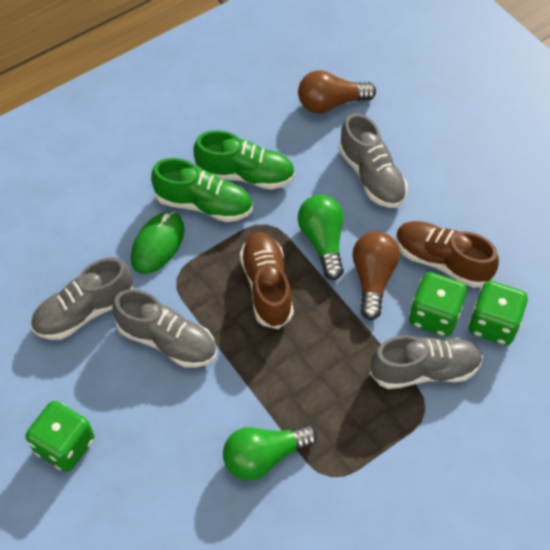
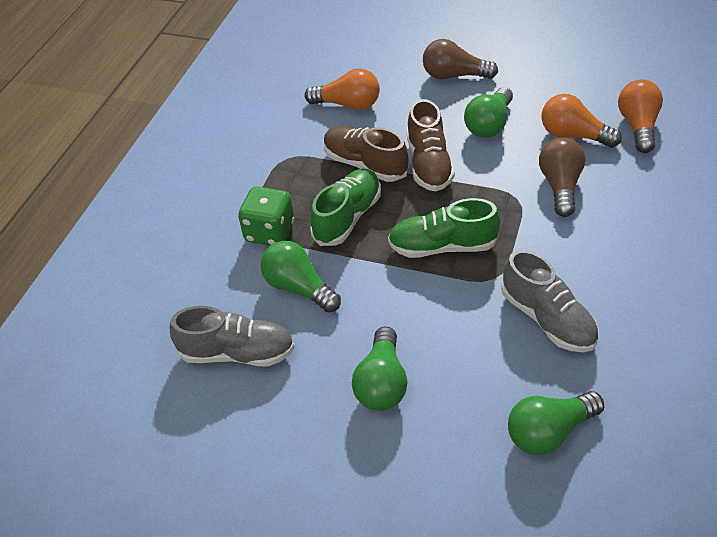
green dice: 3 -> 1
green light bulb: 2 -> 4
green mouse: 1 -> 0
grey shoe: 4 -> 2
orange light bulb: 0 -> 3

